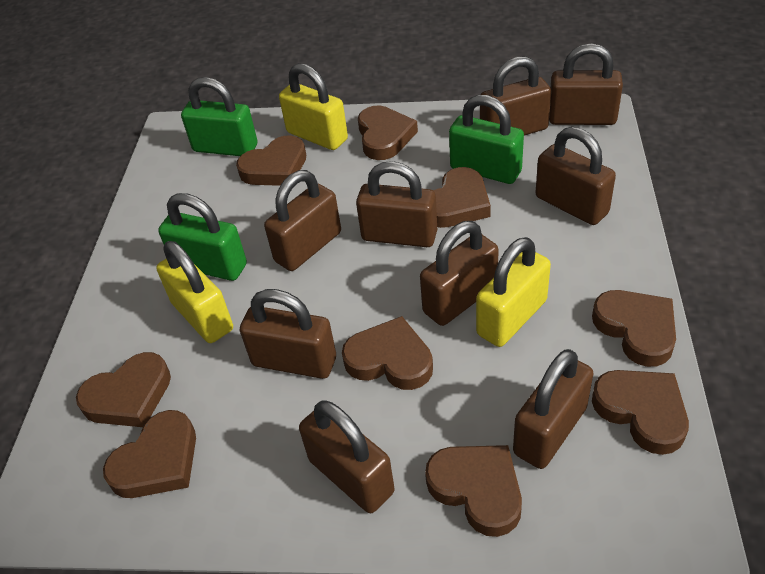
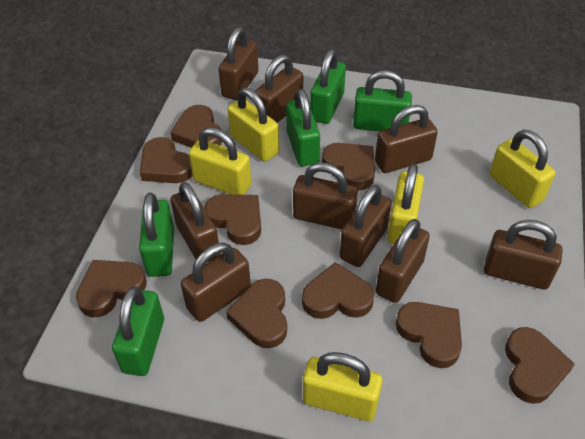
green padlock: 3 -> 5
yellow padlock: 3 -> 5

